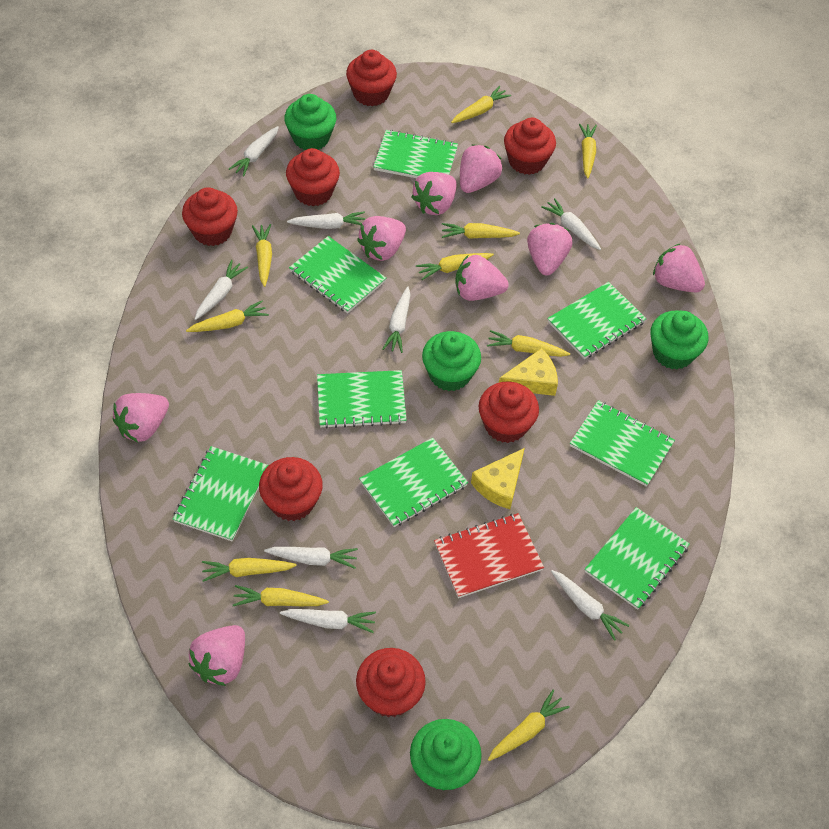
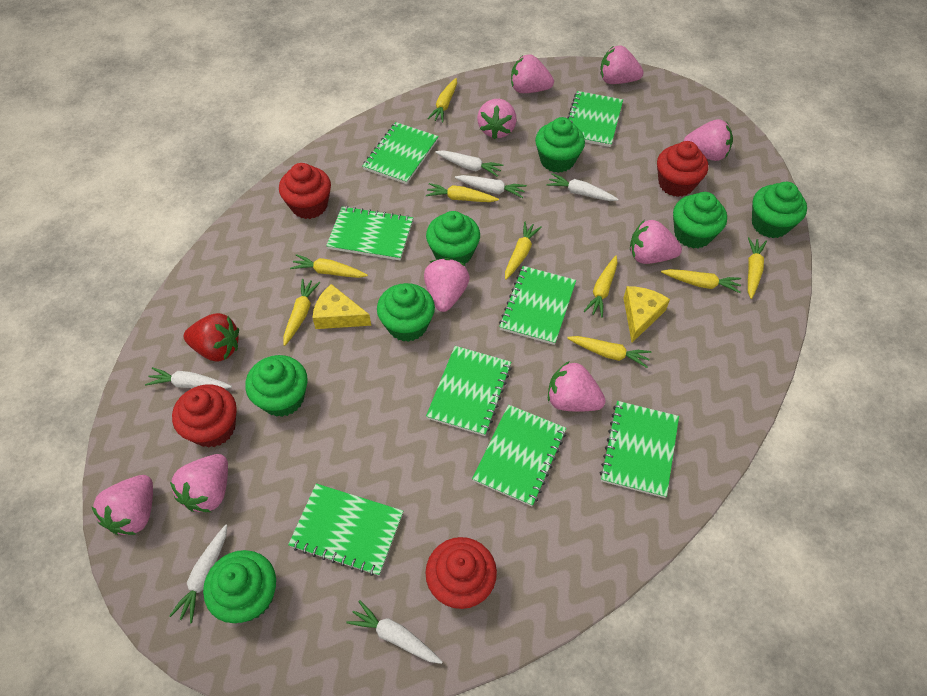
green cupcake: 4 -> 7
pink strawberry: 8 -> 9
red cupcake: 7 -> 4
red notebook: 1 -> 0
red strawberry: 0 -> 1
white carrot: 8 -> 6
yellow carrot: 10 -> 9

